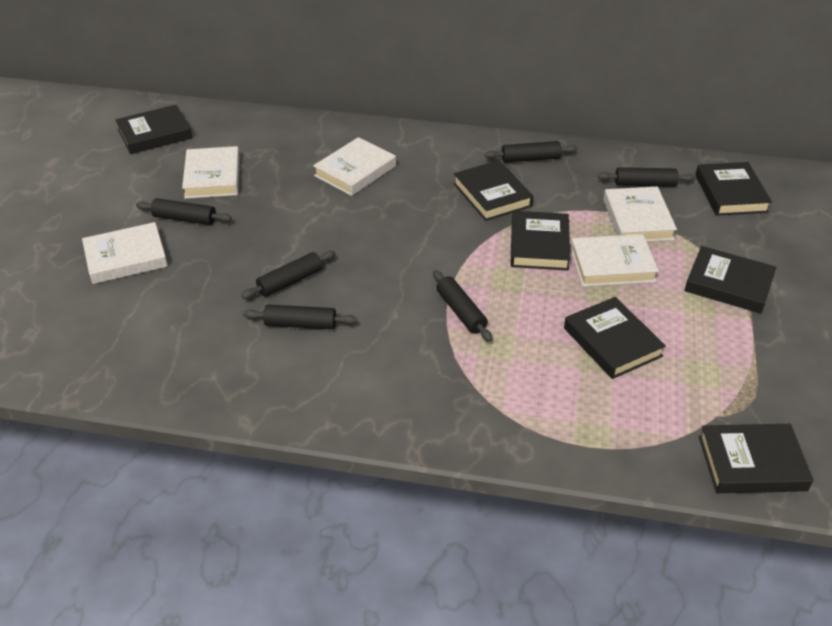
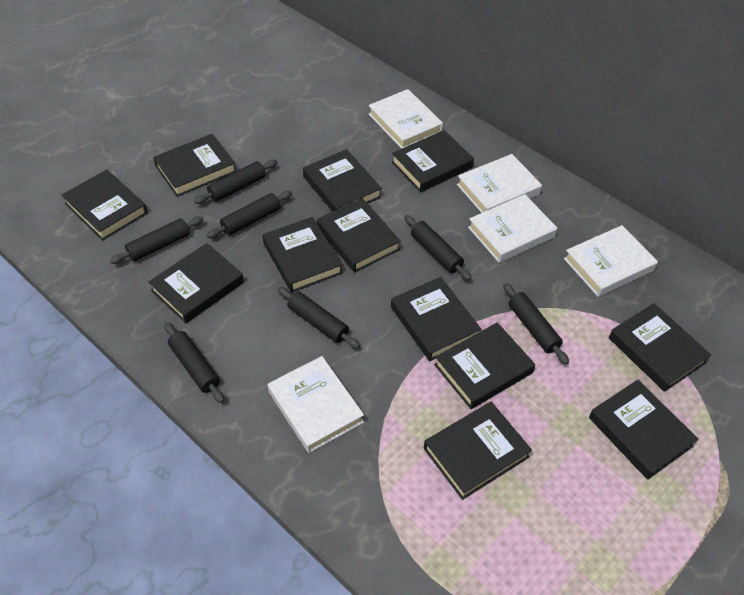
black book: 7 -> 12
black rolling pin: 6 -> 7

